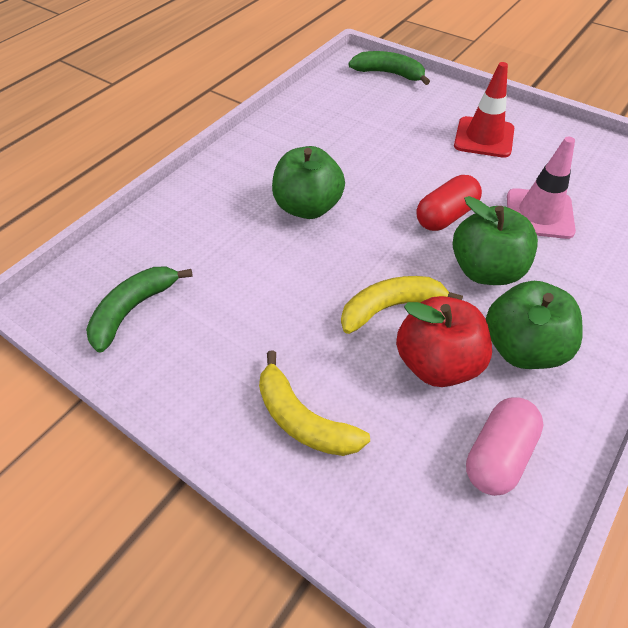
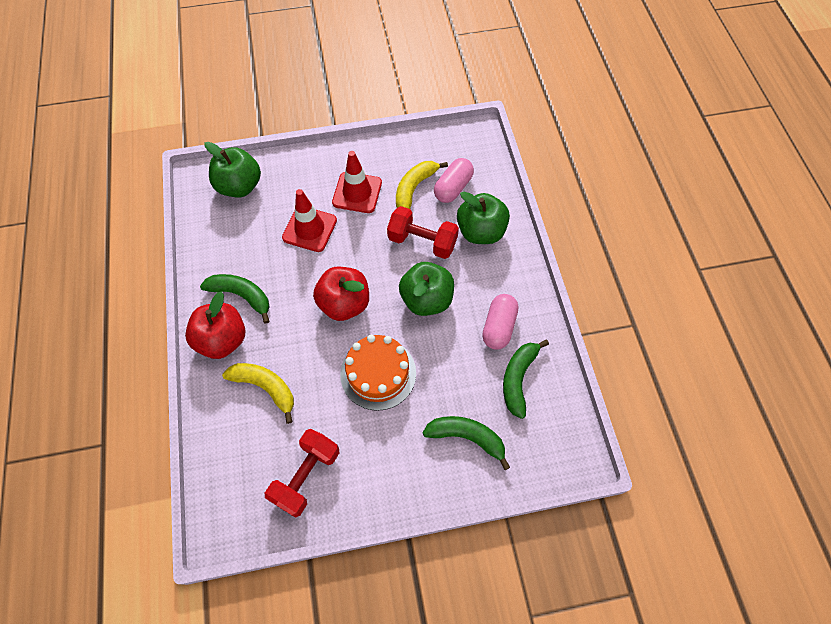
green banana: 2 -> 3
orange cake: 0 -> 1
pink capsule: 1 -> 2
pink traffic cone: 1 -> 0
red apple: 1 -> 2
red capsule: 1 -> 0
red dumbbell: 0 -> 2
red traffic cone: 1 -> 2

